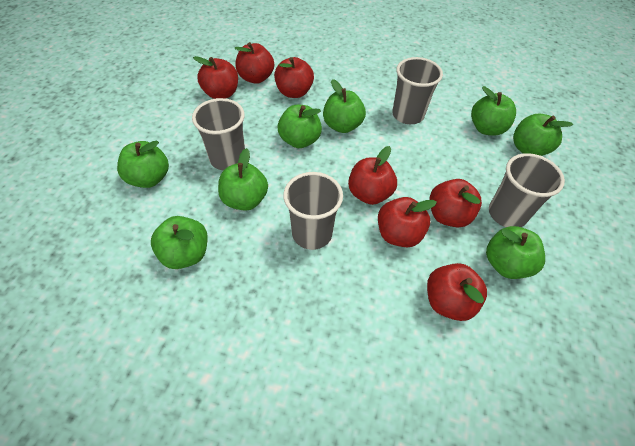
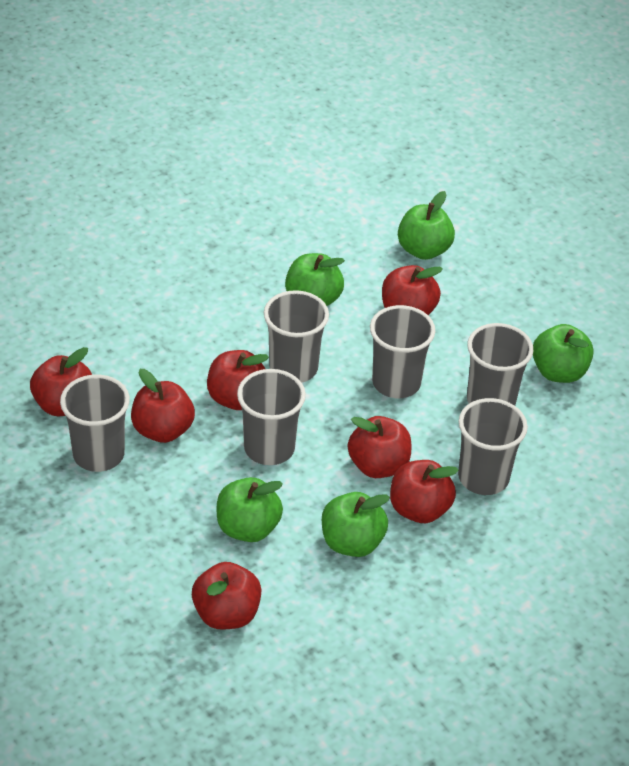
green apple: 8 -> 5
grey cup: 4 -> 6

